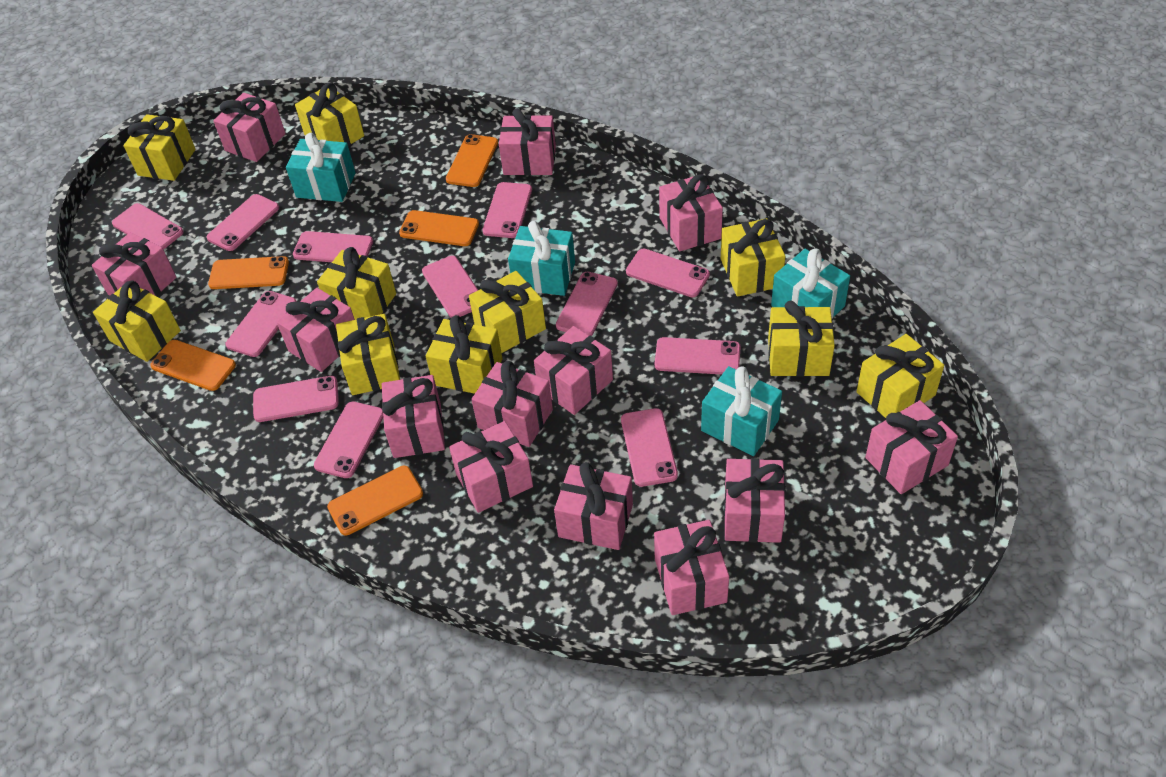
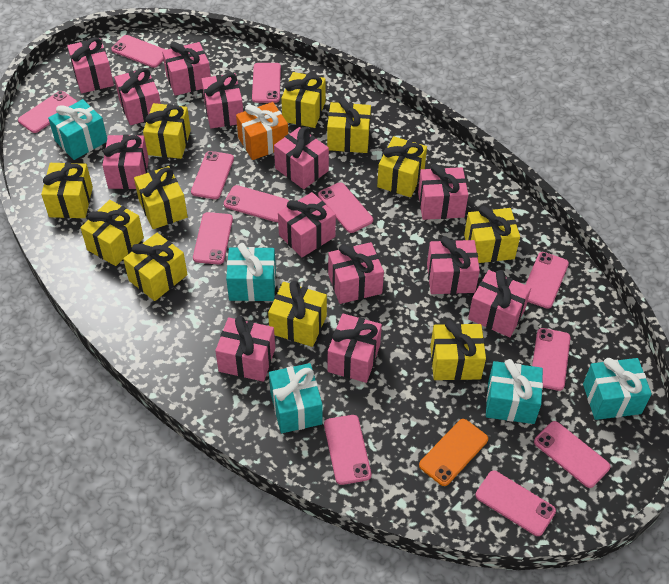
orange gift: 0 -> 1
orange phone: 5 -> 1
turquoise gift: 4 -> 5
yellow gift: 10 -> 11

